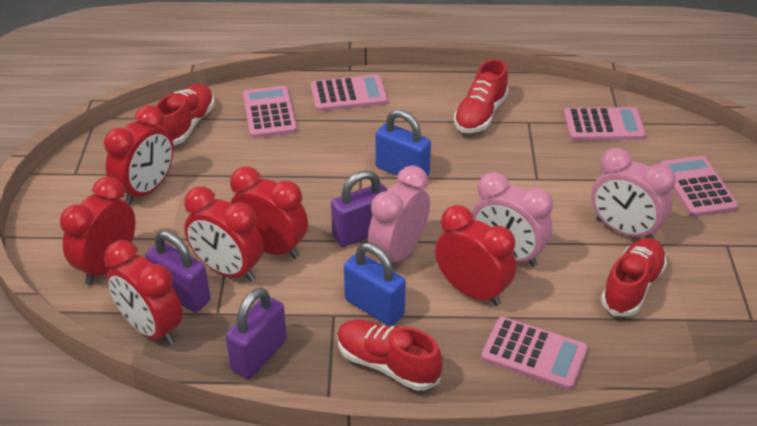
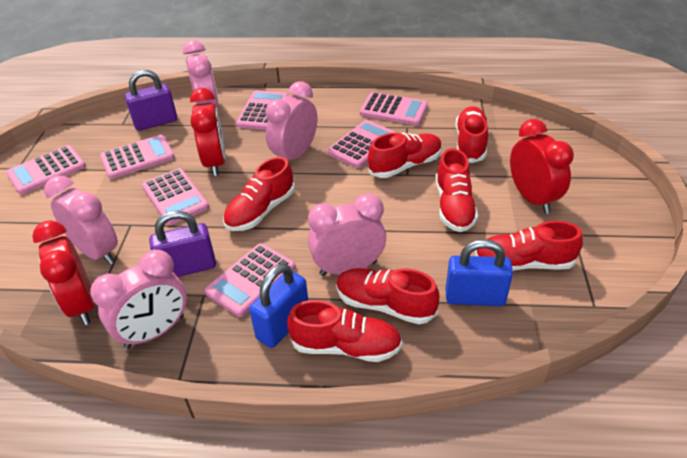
pink calculator: 5 -> 7
pink clock: 3 -> 5
purple padlock: 3 -> 2
red clock: 6 -> 3
red shoe: 4 -> 7

